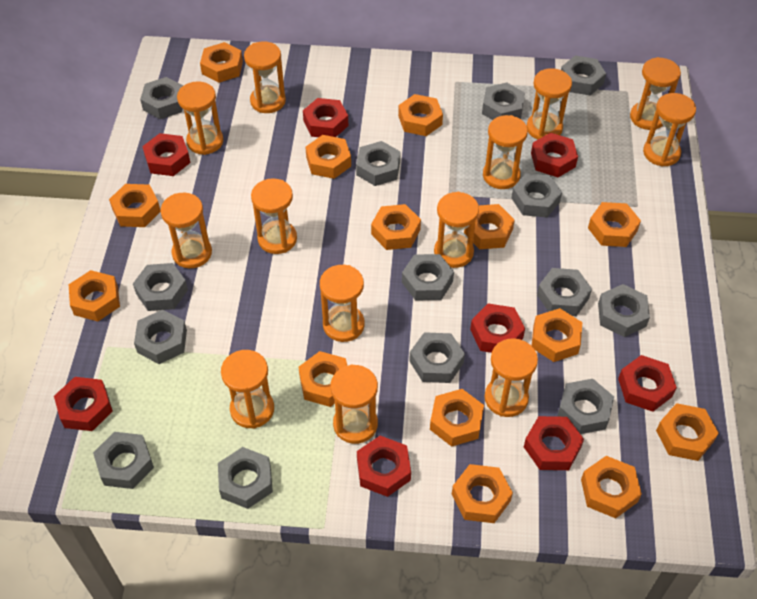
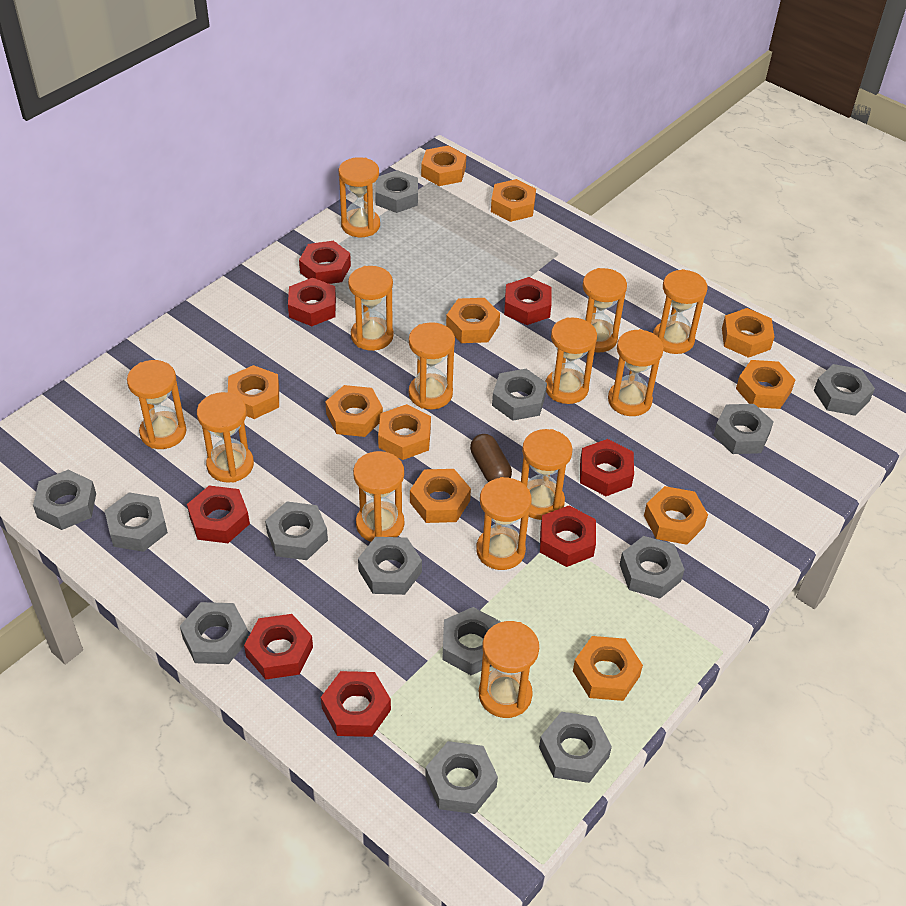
brown capsule: 0 -> 1
grey nut: 14 -> 13
orange nut: 14 -> 11

